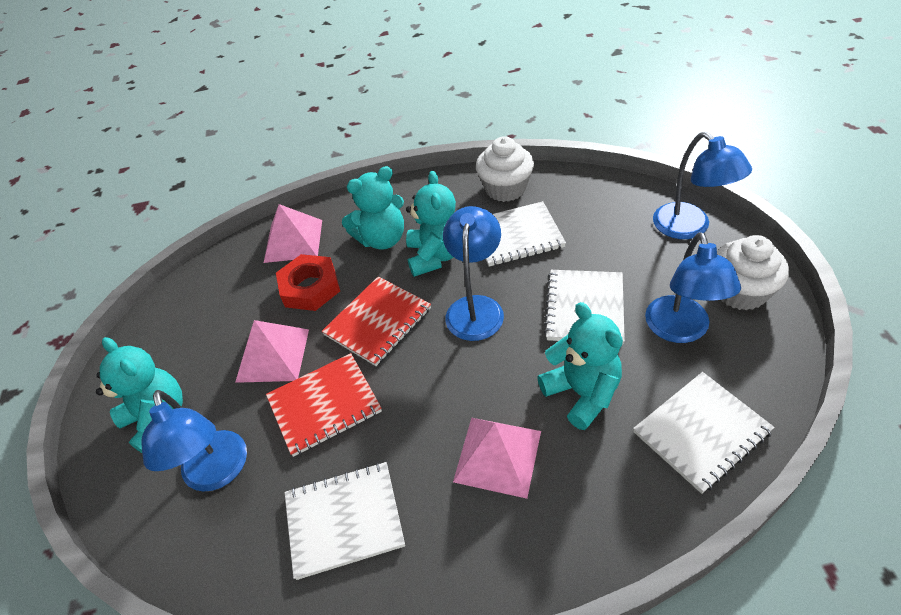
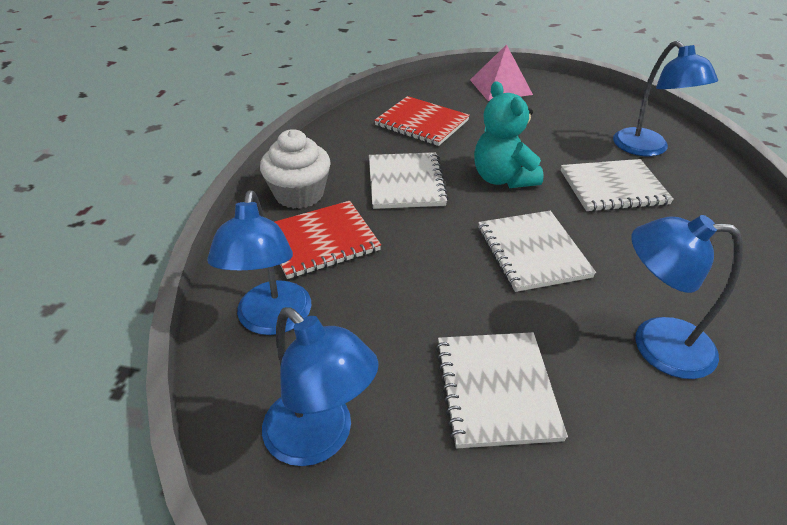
pink pyramid: 3 -> 1
red nut: 1 -> 0
turquoise teddy bear: 4 -> 1
white cupcake: 2 -> 1

